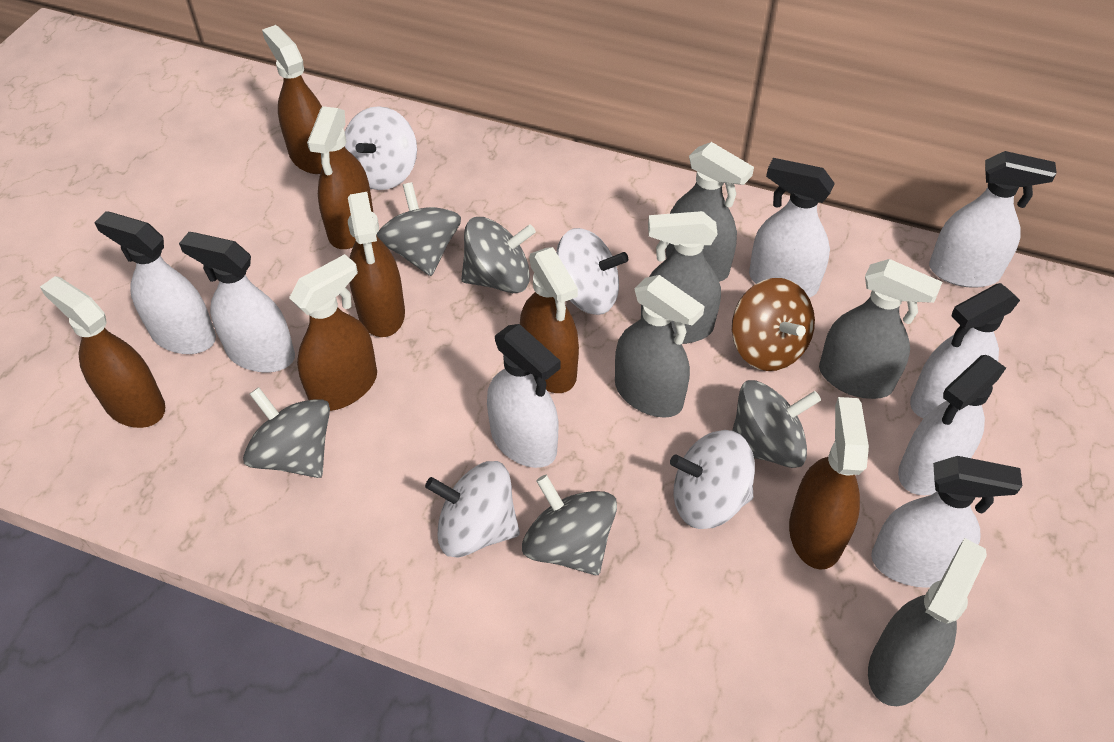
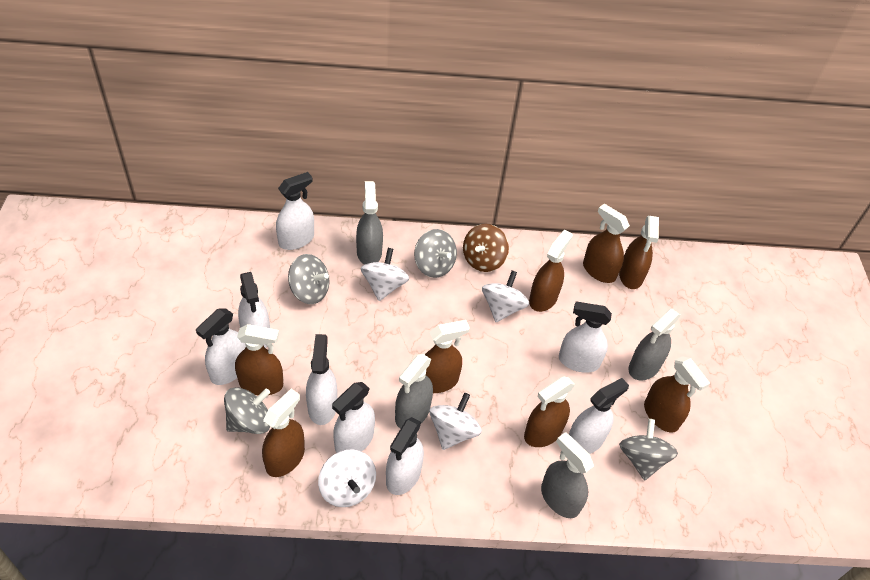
brown spray bottle: 7 -> 8
grey spinning top: 5 -> 4
grey spray bottle: 5 -> 4

